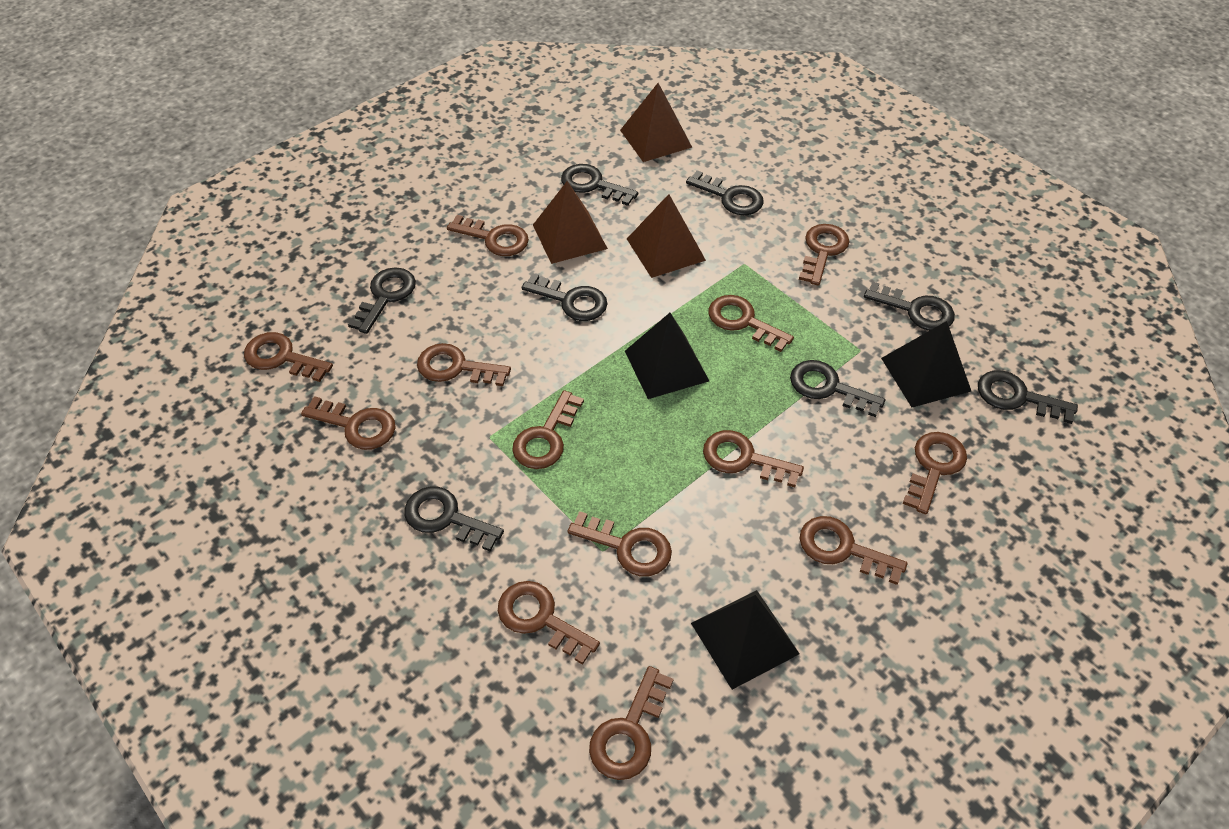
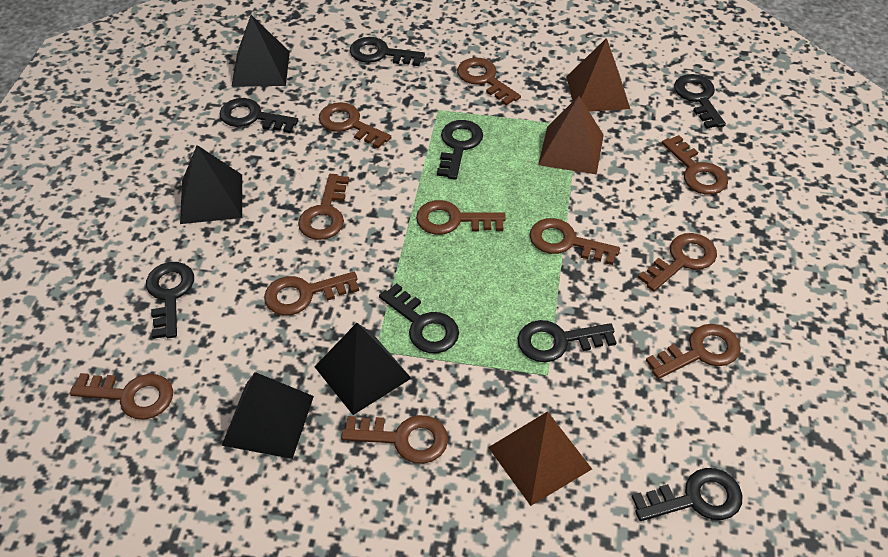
black pyramid: 3 -> 4
brown key: 13 -> 11

